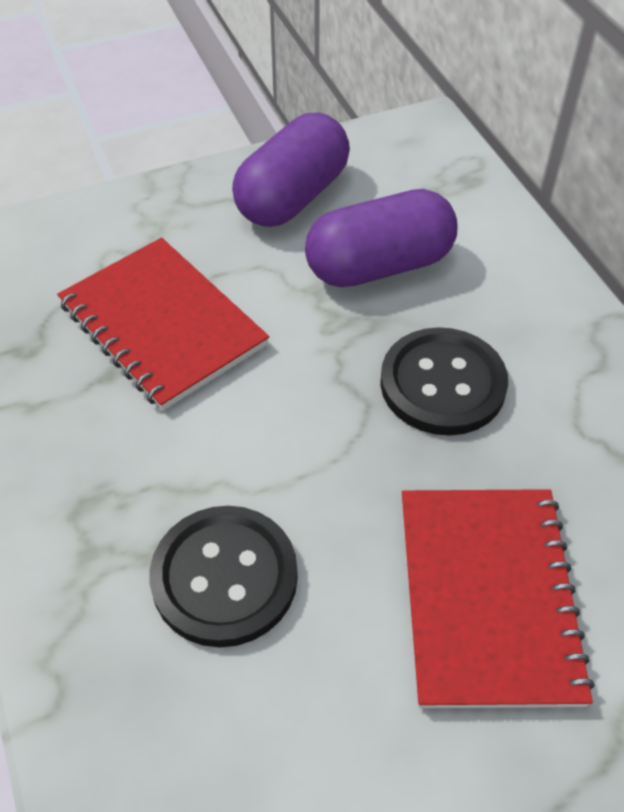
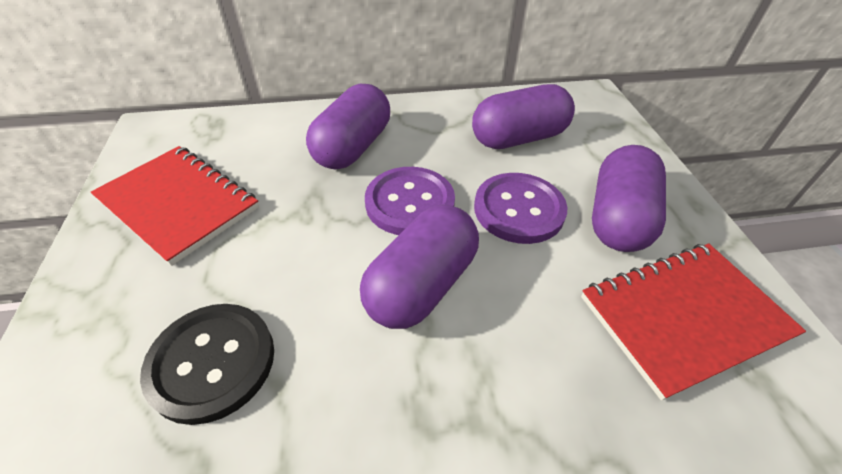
black button: 2 -> 1
purple button: 0 -> 2
purple capsule: 2 -> 4

